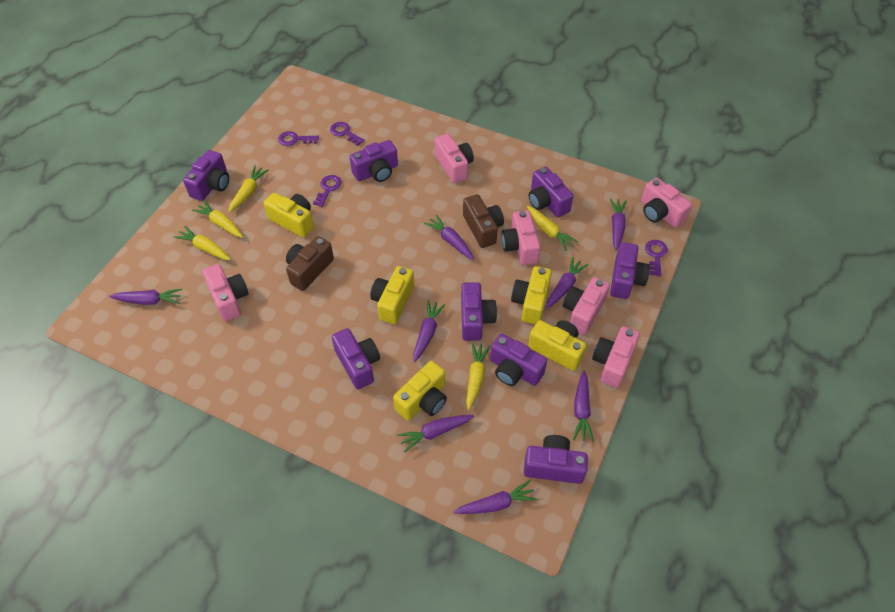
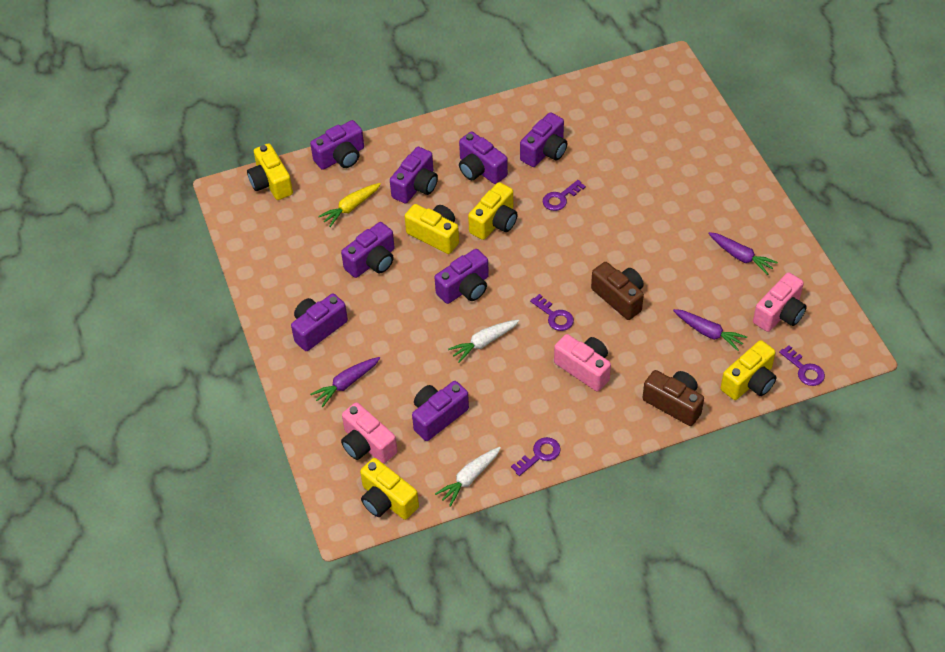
pink camera: 6 -> 3
purple carrot: 8 -> 3
white carrot: 0 -> 2
yellow carrot: 5 -> 1

